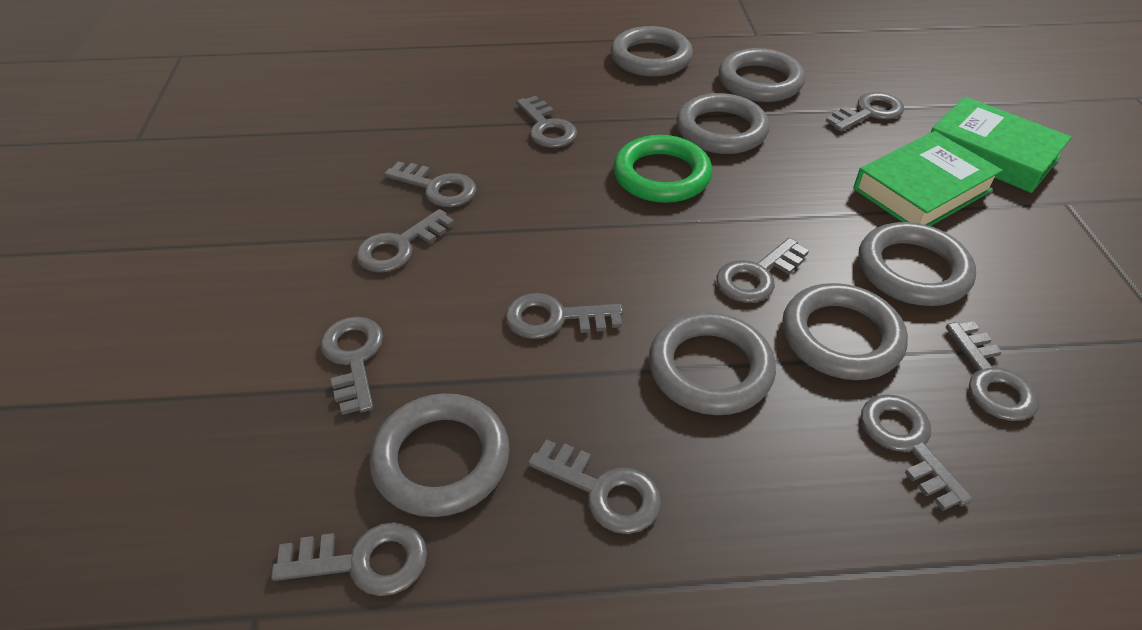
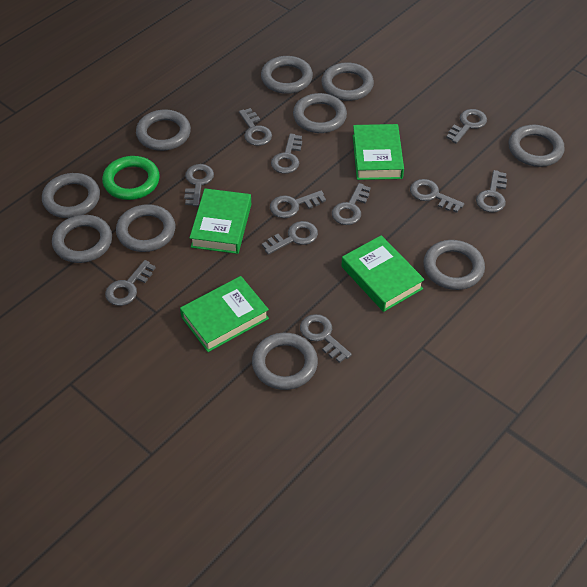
green book: 2 -> 4
grey ring: 7 -> 10

